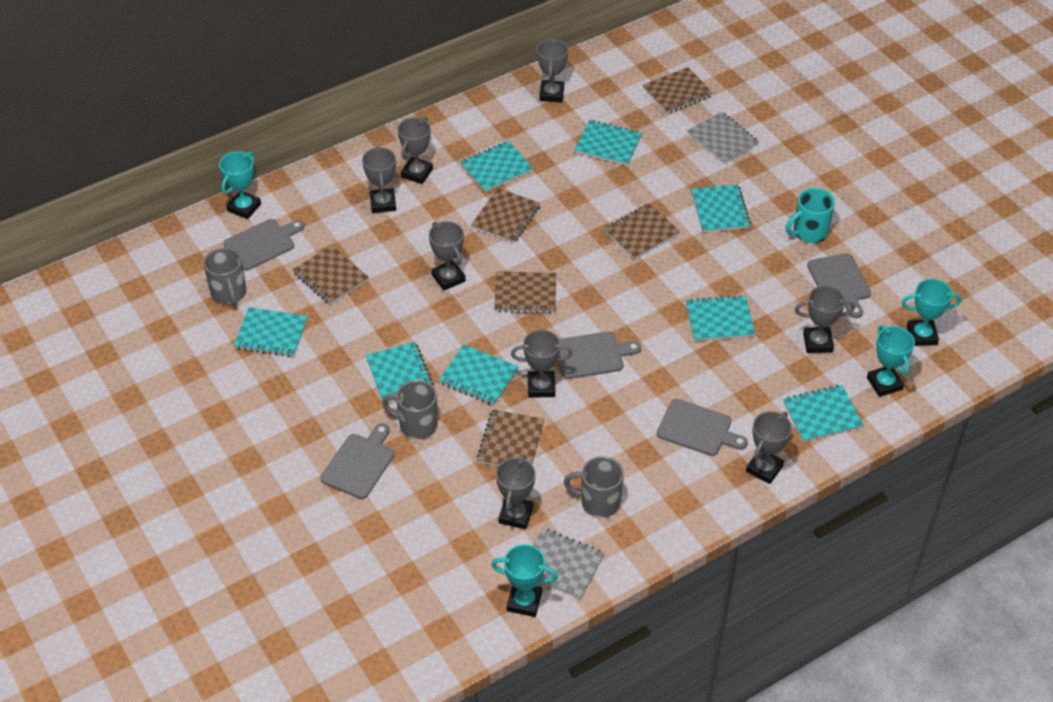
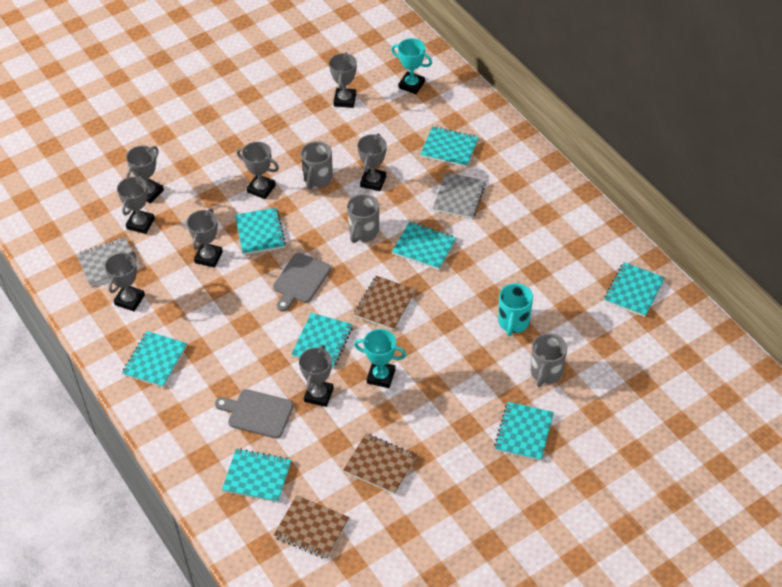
brown notebook: 6 -> 3
grey cutting board: 5 -> 2
turquoise trophy: 4 -> 2

